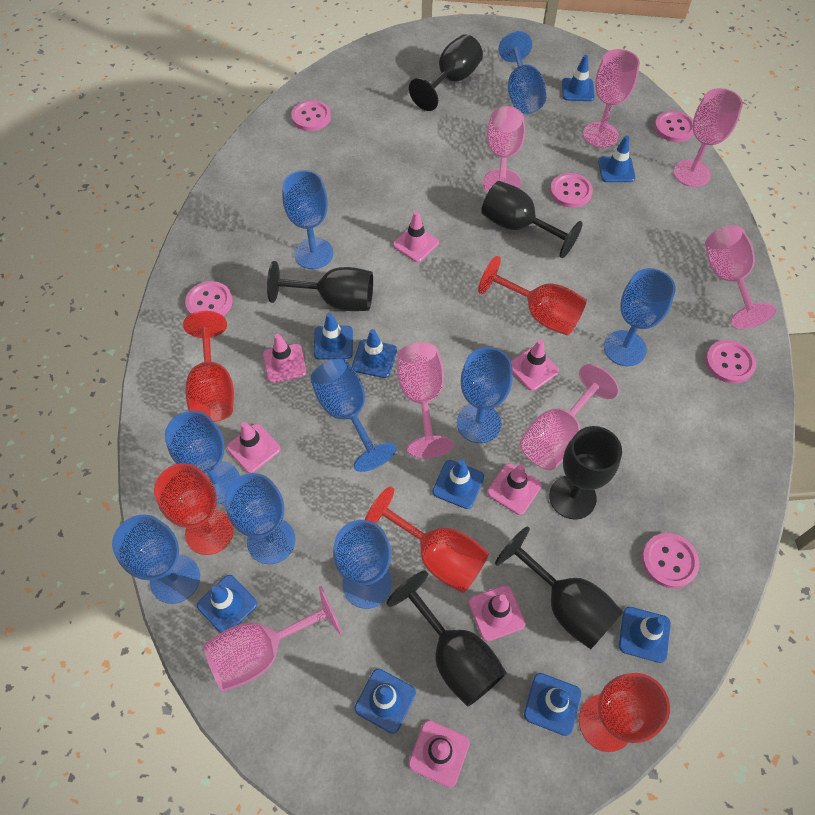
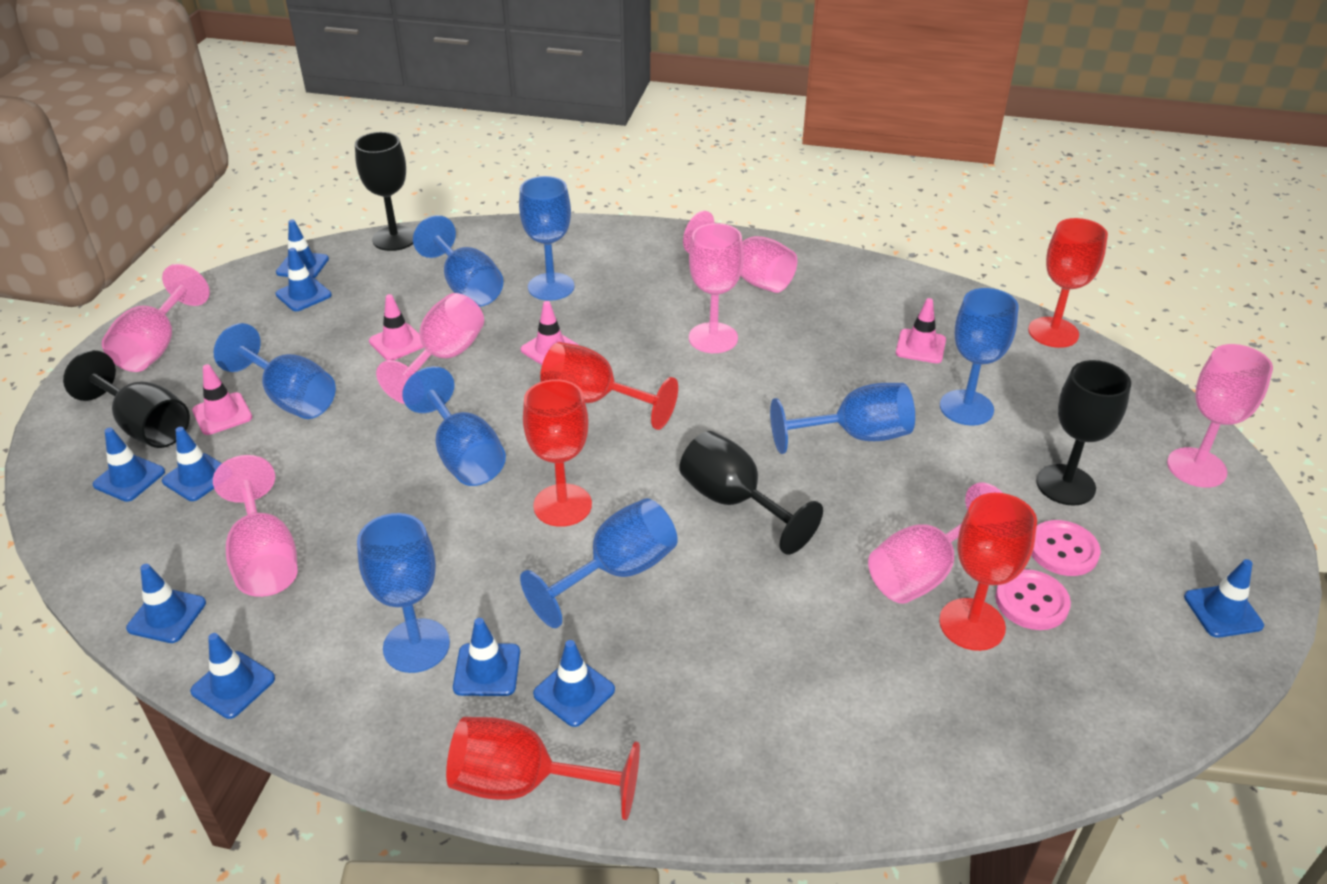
black goblet: 6 -> 4
blue goblet: 9 -> 8
pink button: 6 -> 2
pink traffic cone: 7 -> 4

